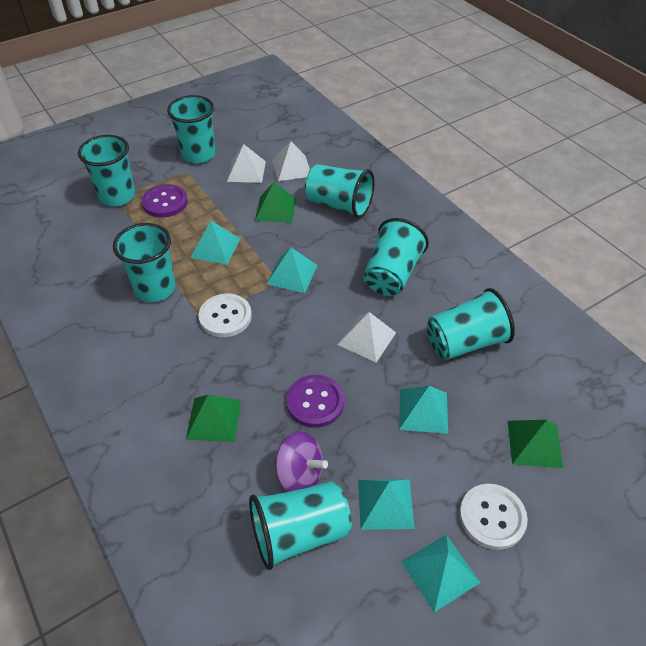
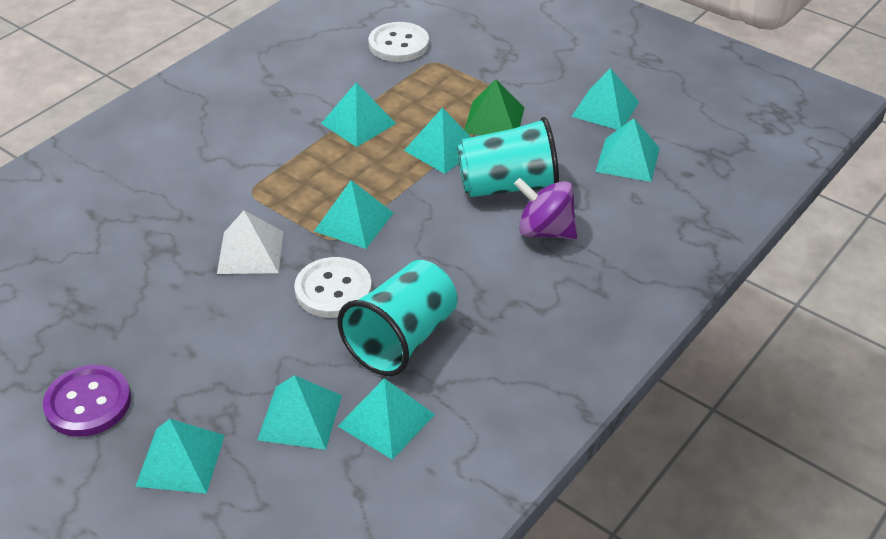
green pyramid: 3 -> 1
purple button: 2 -> 1
turquoise cup: 7 -> 2
turquoise pyramid: 5 -> 8
white pyramid: 3 -> 1

